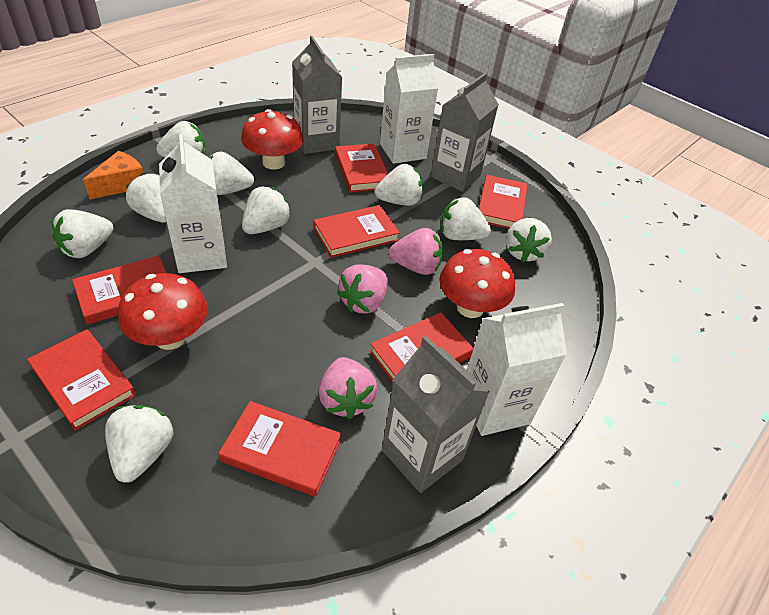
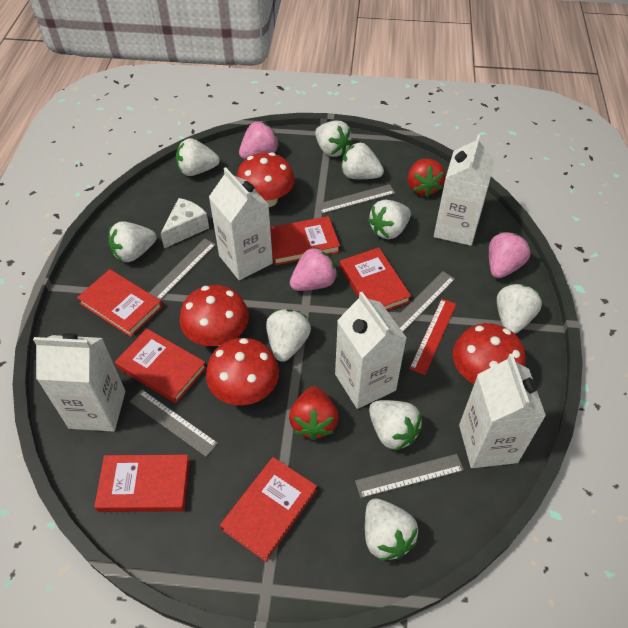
grey carton: 3 -> 0
grey ruler: 0 -> 5
orange cheese: 1 -> 0
red book: 7 -> 6
red mushroom: 3 -> 4
red ruler: 0 -> 1
red strawberry: 0 -> 2
white carton: 3 -> 5
white cheese: 0 -> 1

